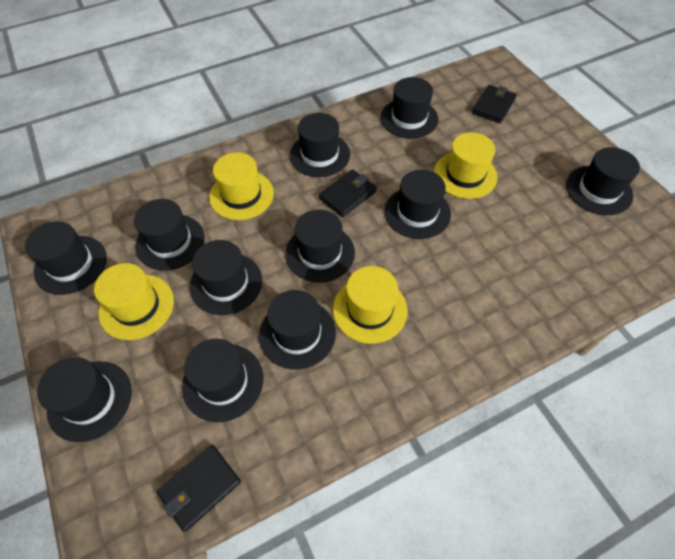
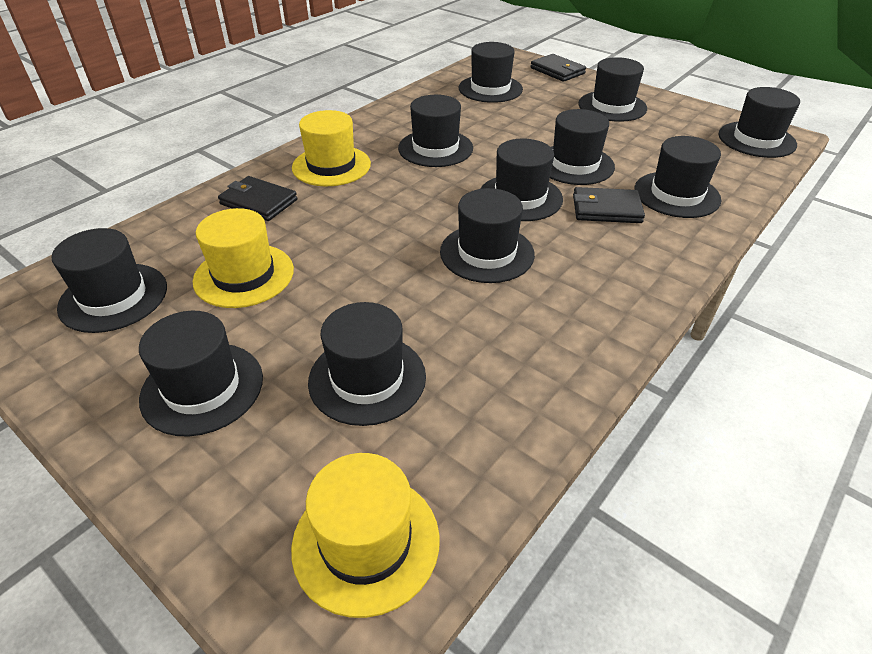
yellow hat: 4 -> 3

